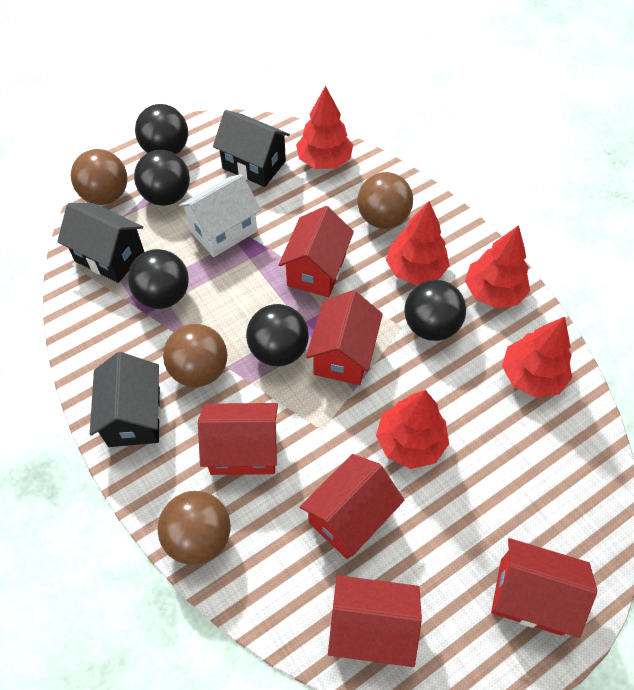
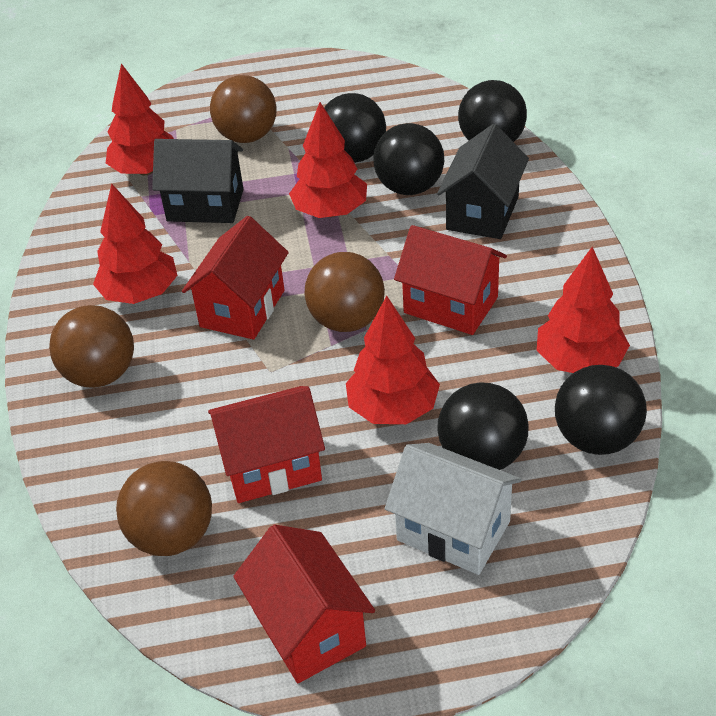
black house: 3 -> 2
red house: 6 -> 4

